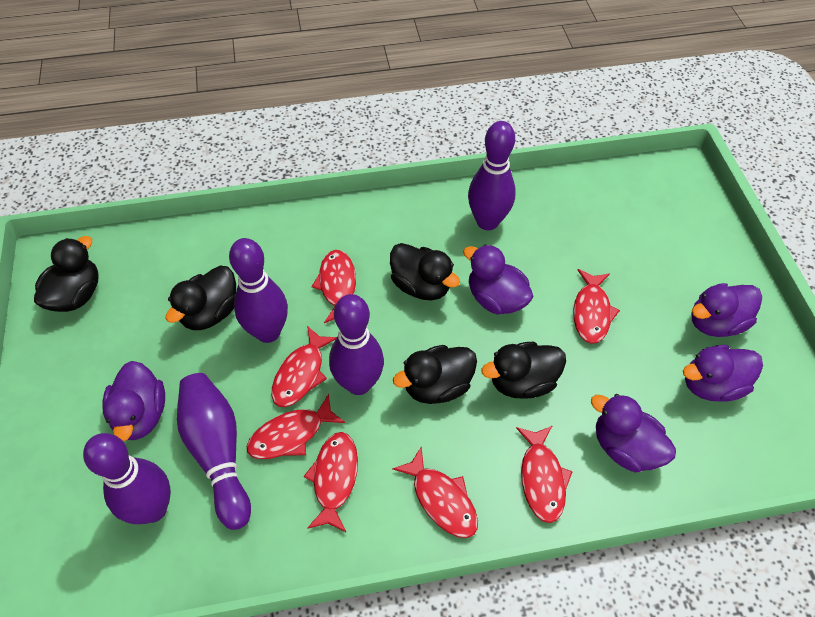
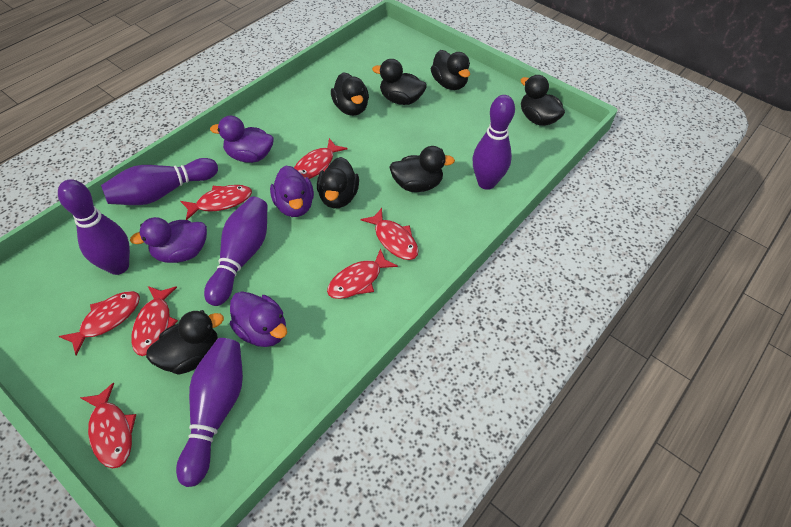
black duck: 5 -> 7
purple duck: 5 -> 4

